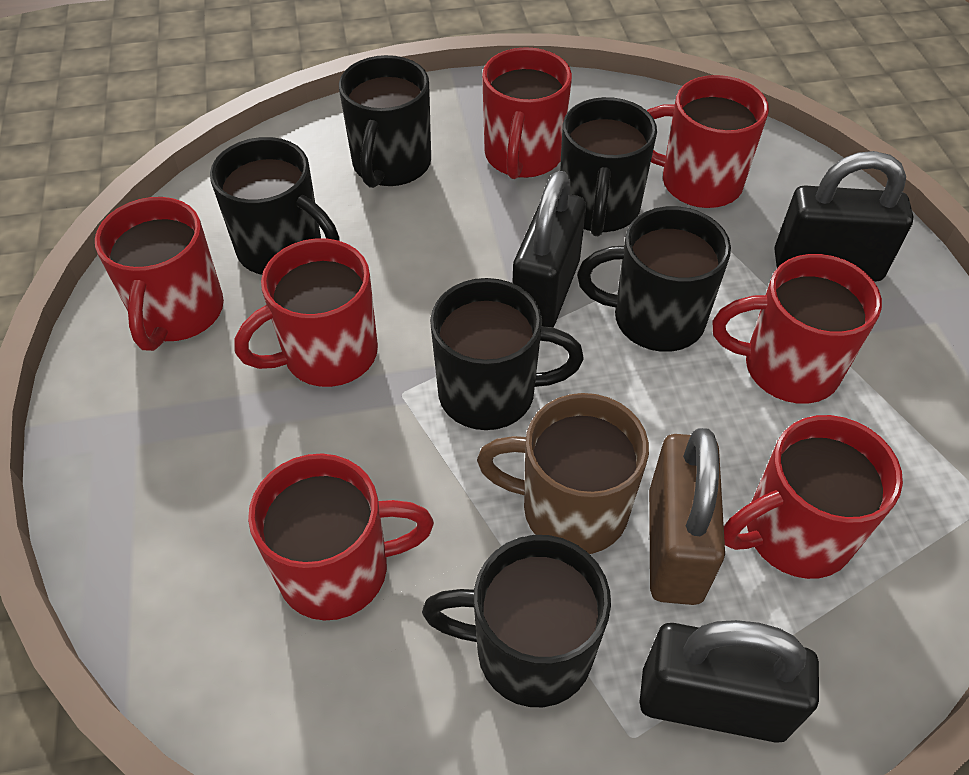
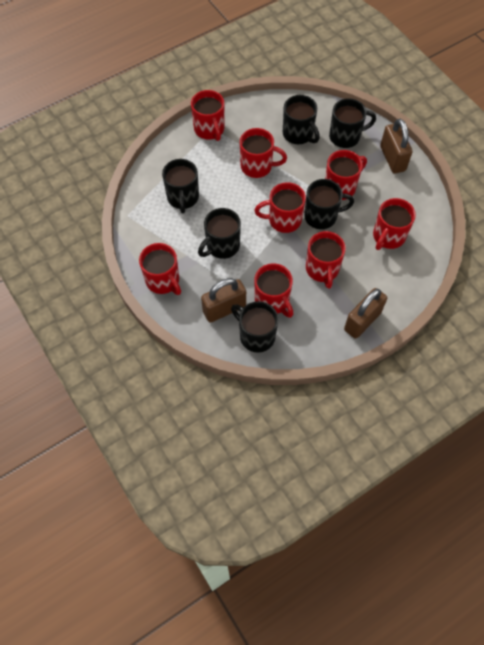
black padlock: 3 -> 0
brown mug: 1 -> 0
brown padlock: 1 -> 3
red mug: 7 -> 8

